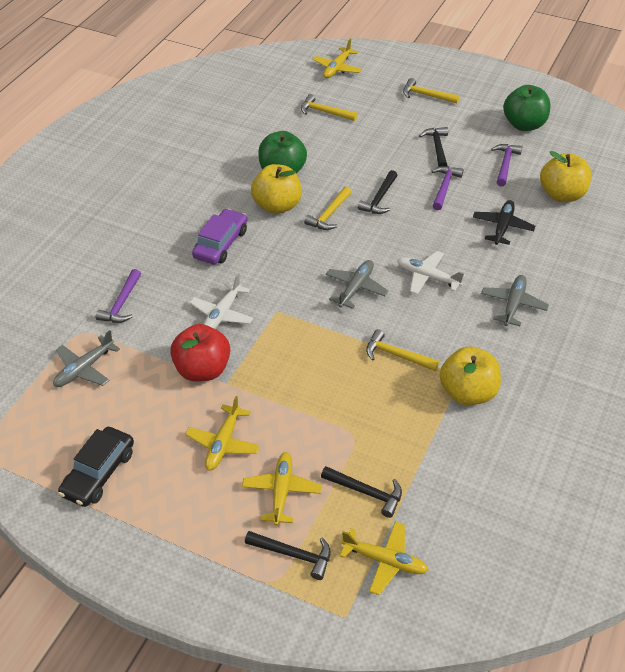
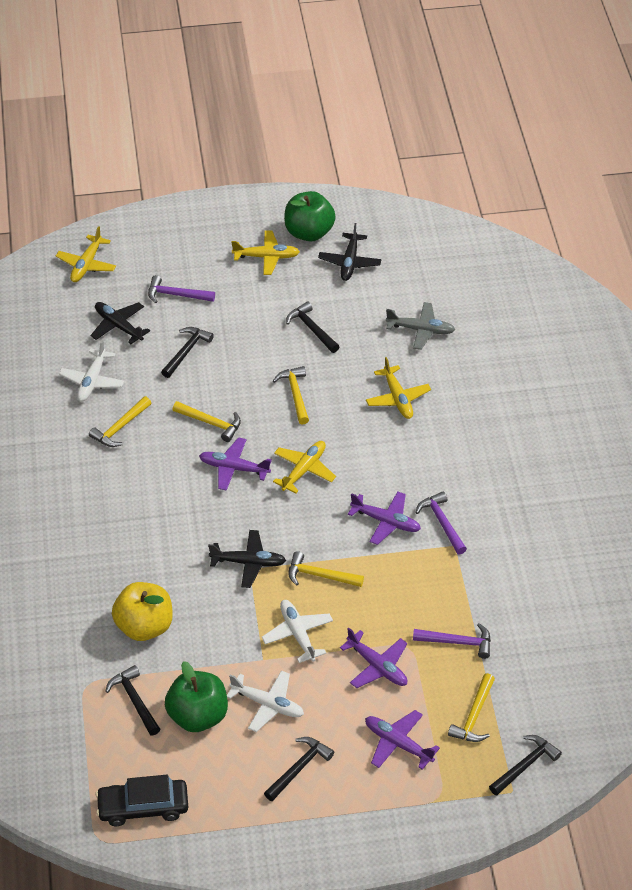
black hammer: 4 -> 5
black plane: 1 -> 3
grey plane: 3 -> 1
purple car: 1 -> 0
purple plane: 0 -> 4
red apple: 1 -> 0
white plane: 2 -> 3
yellow apple: 3 -> 1
yellow hammer: 4 -> 5

